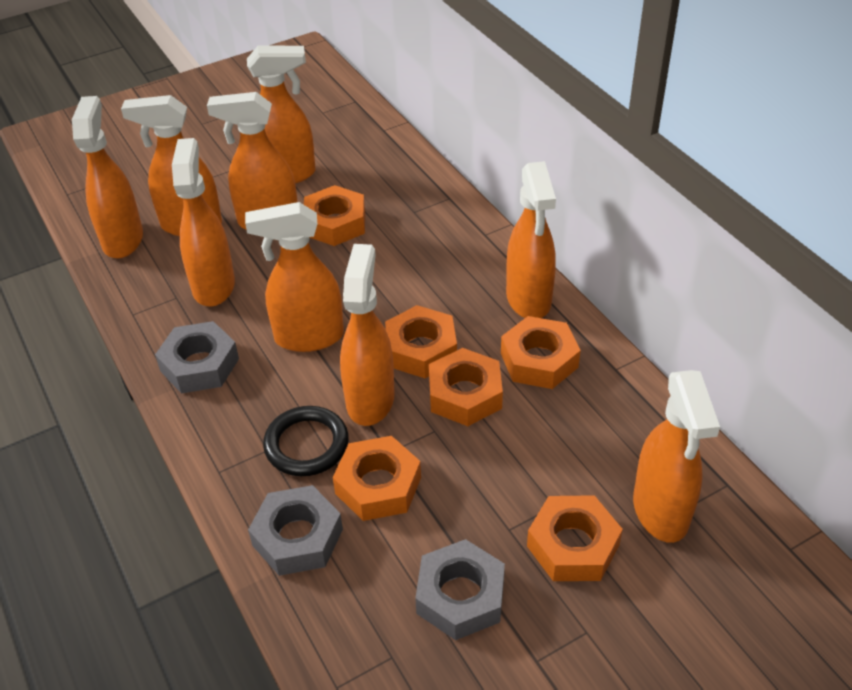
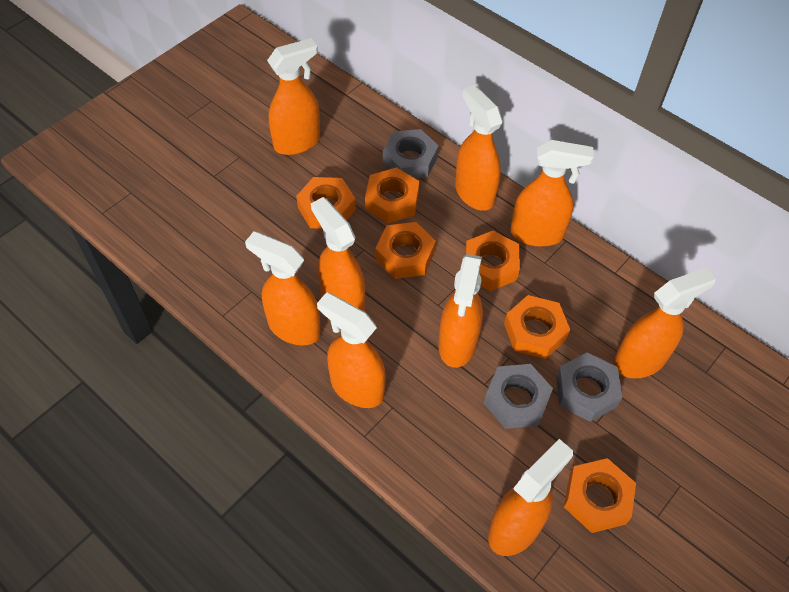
black ring: 1 -> 0

